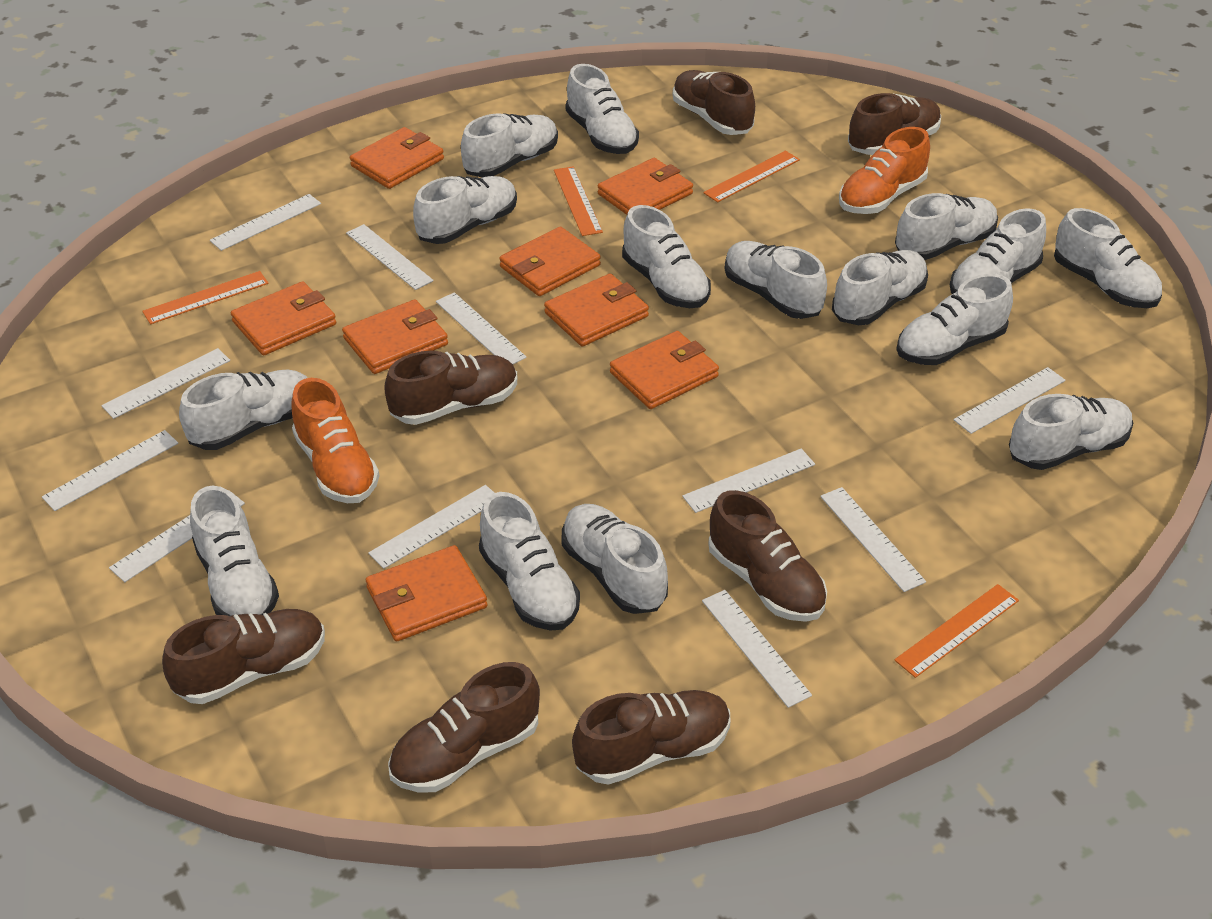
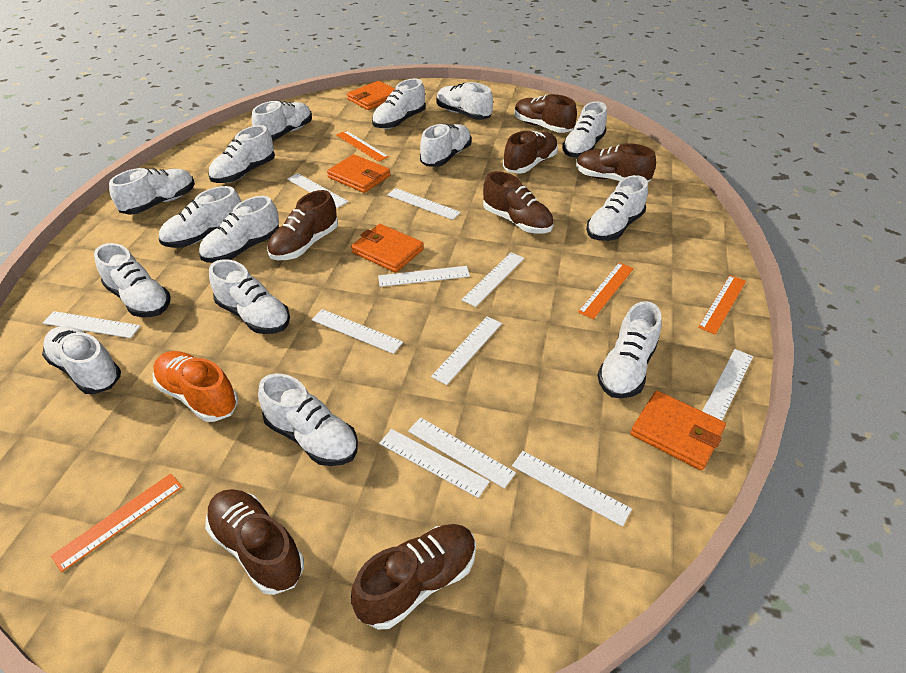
orange shoe: 2 -> 1
orange wallet: 8 -> 4

